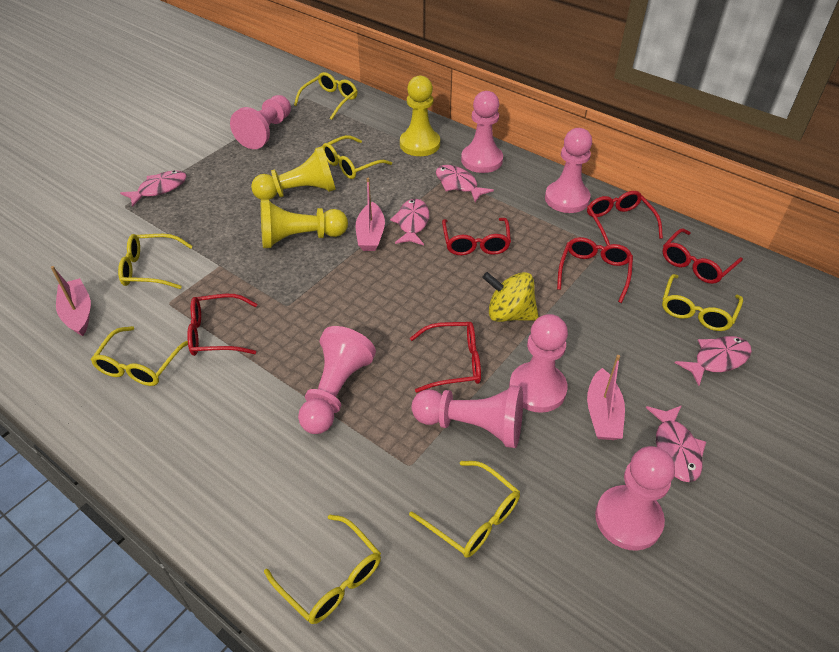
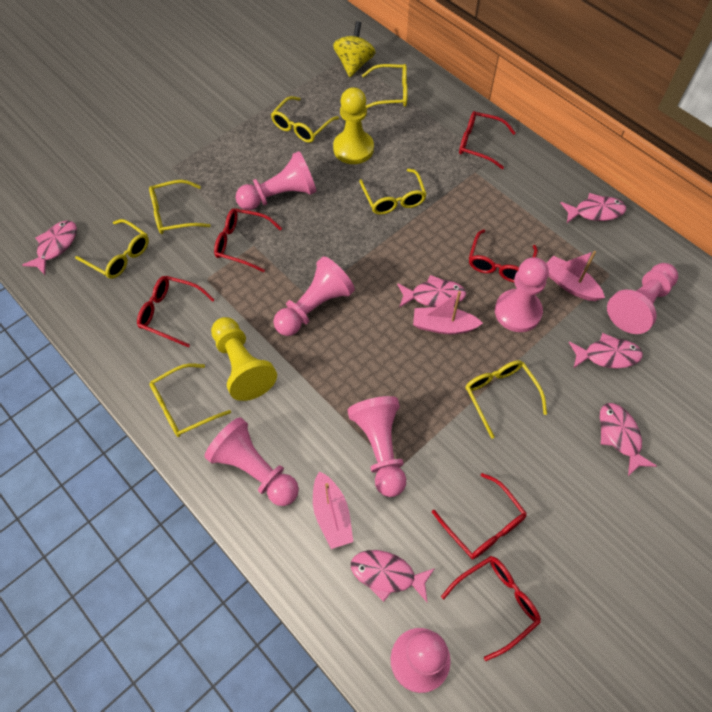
pink fish: 5 -> 6
yellow pawn: 3 -> 2

